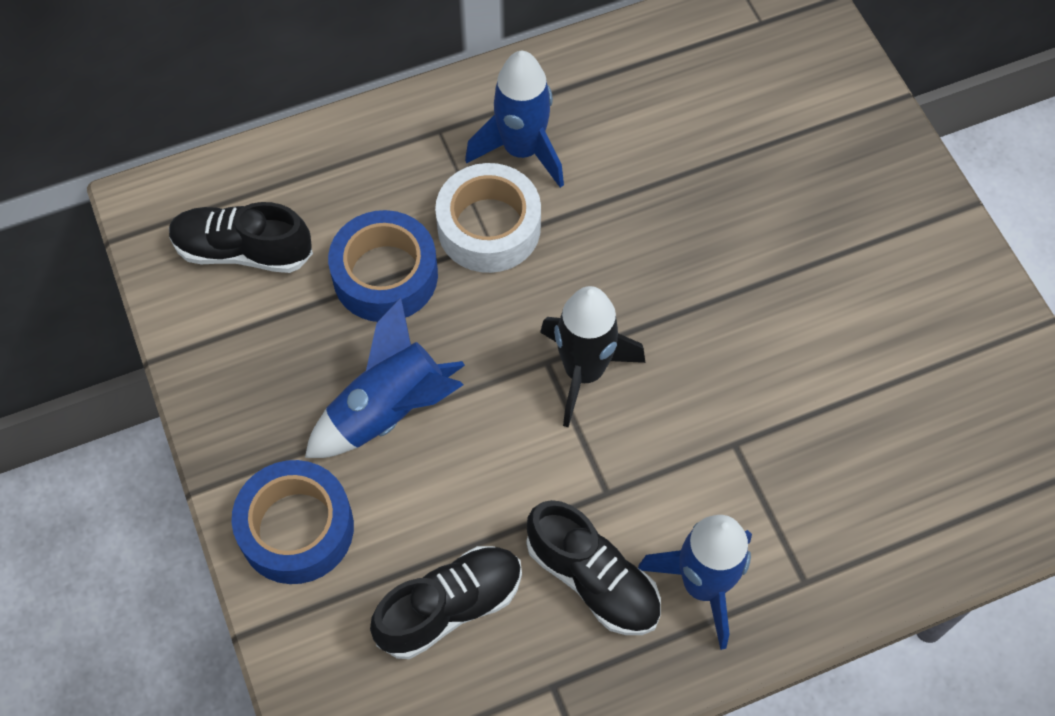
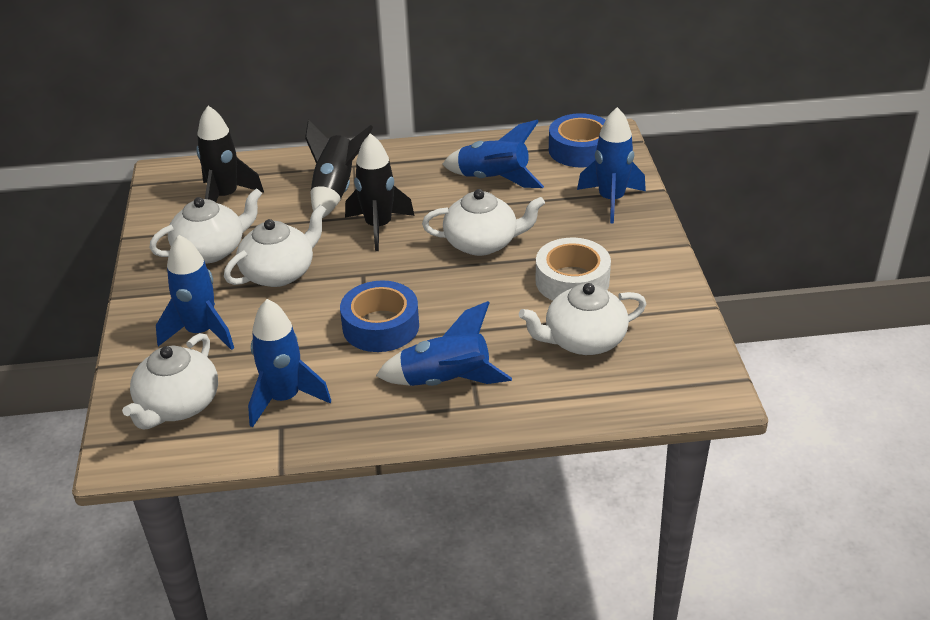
black rocket: 1 -> 3
black shoe: 3 -> 0
blue rocket: 3 -> 5
white teapot: 0 -> 5

